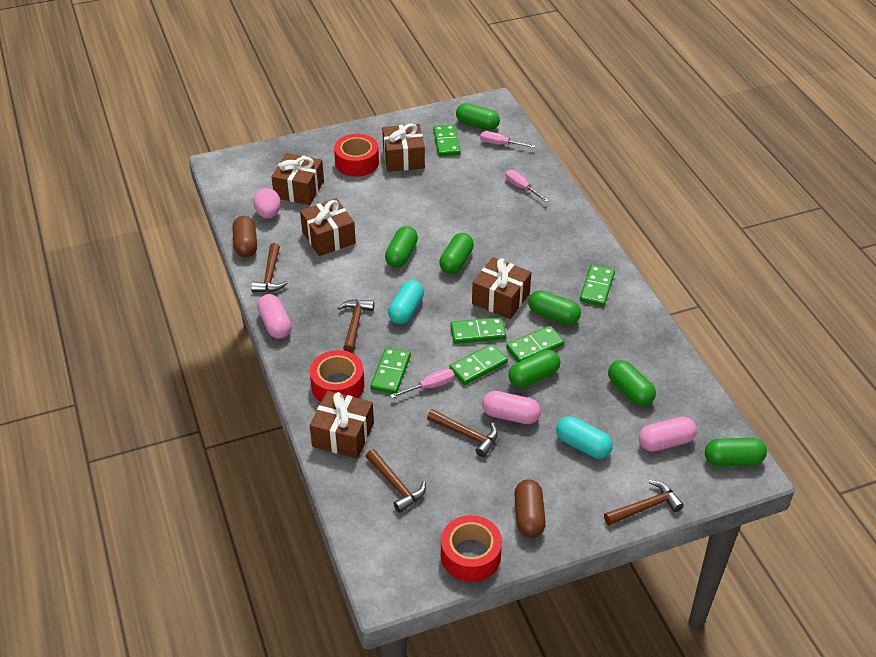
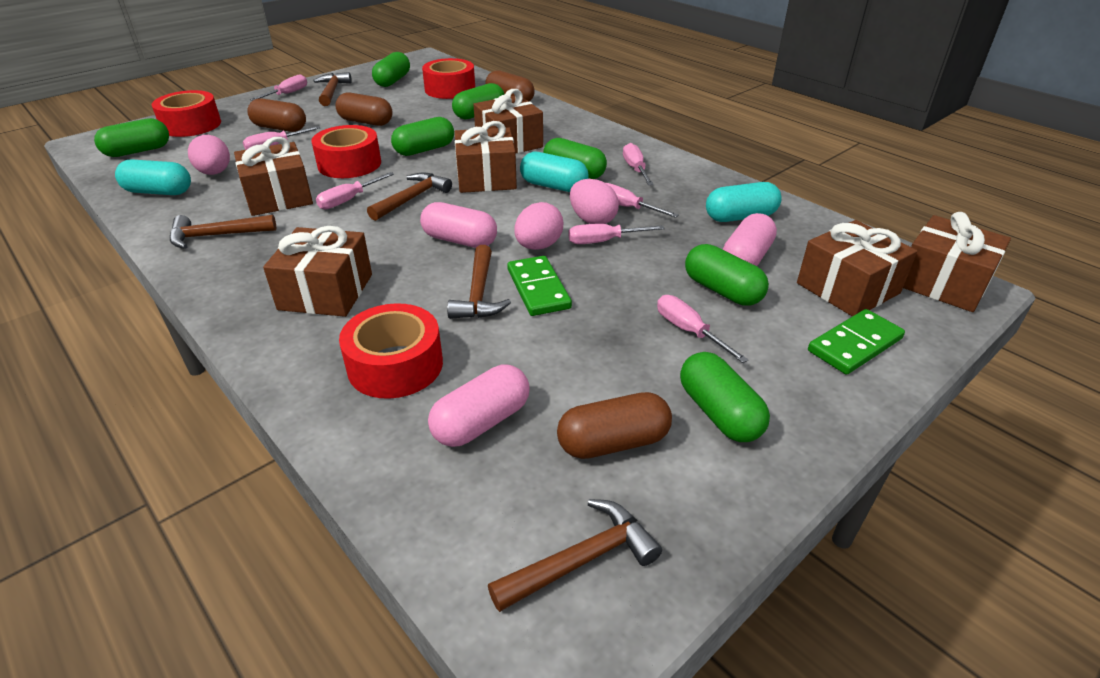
brown capsule: 2 -> 4
brown gift: 5 -> 6
green domino: 6 -> 2
pink egg: 1 -> 3
pink screwdriver: 3 -> 7
red tape: 3 -> 4
turquoise capsule: 2 -> 3

